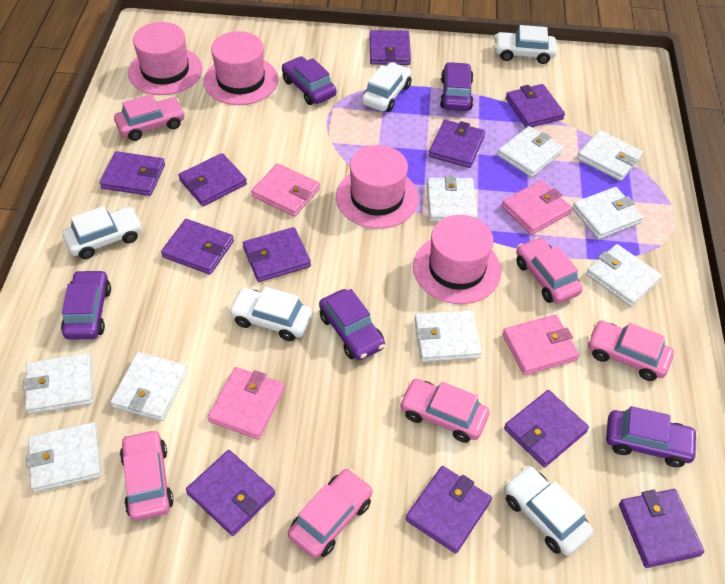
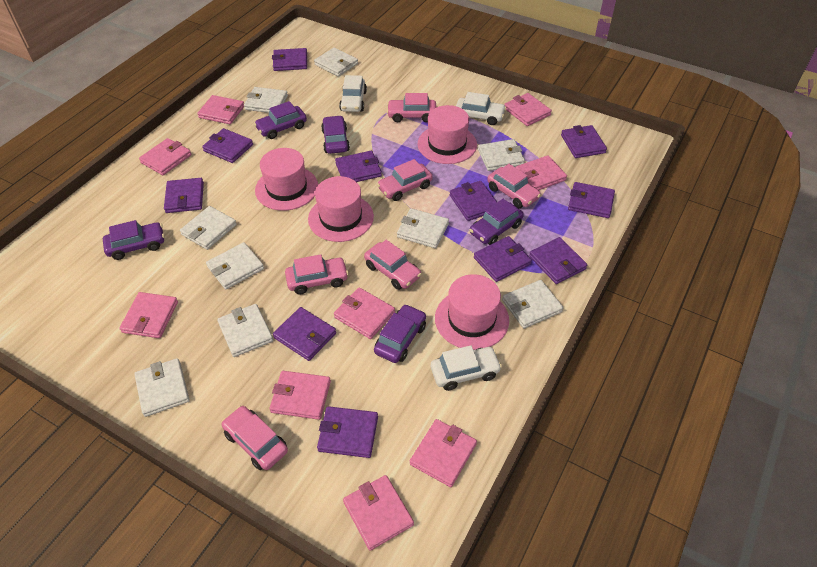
pink wallet: 4 -> 9
white car: 5 -> 3

